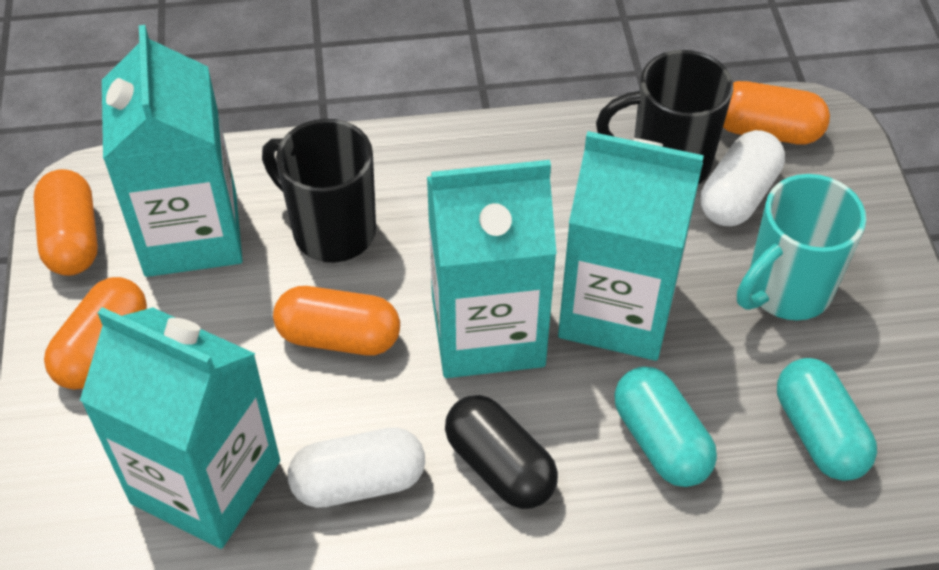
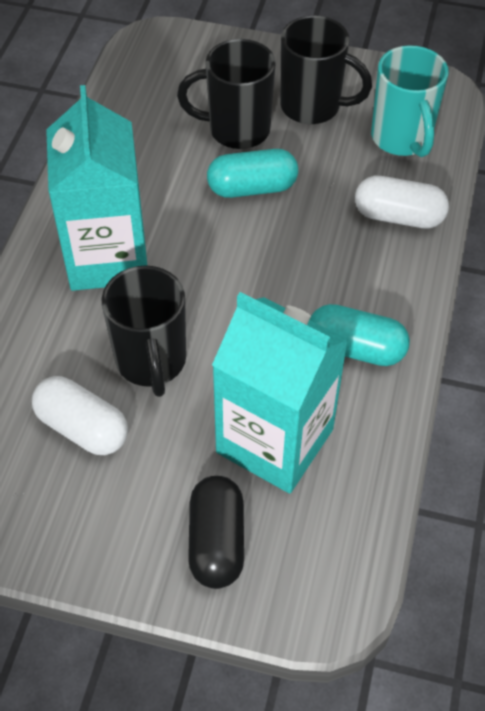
black mug: 2 -> 3
orange capsule: 4 -> 0
turquoise carton: 4 -> 2

